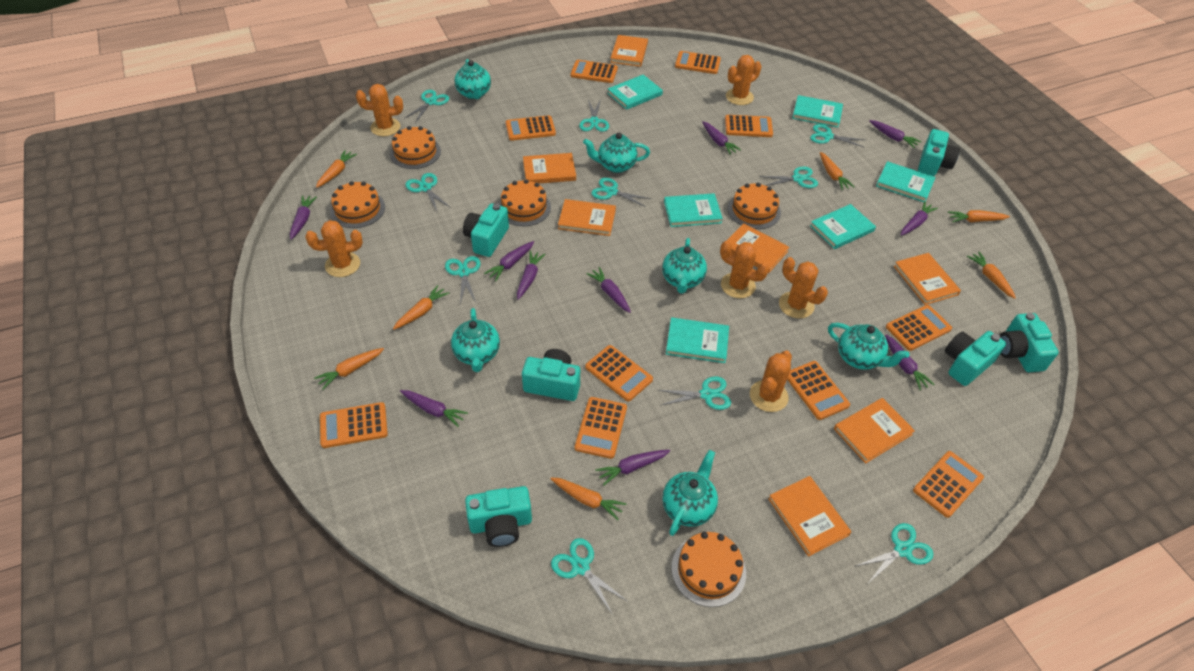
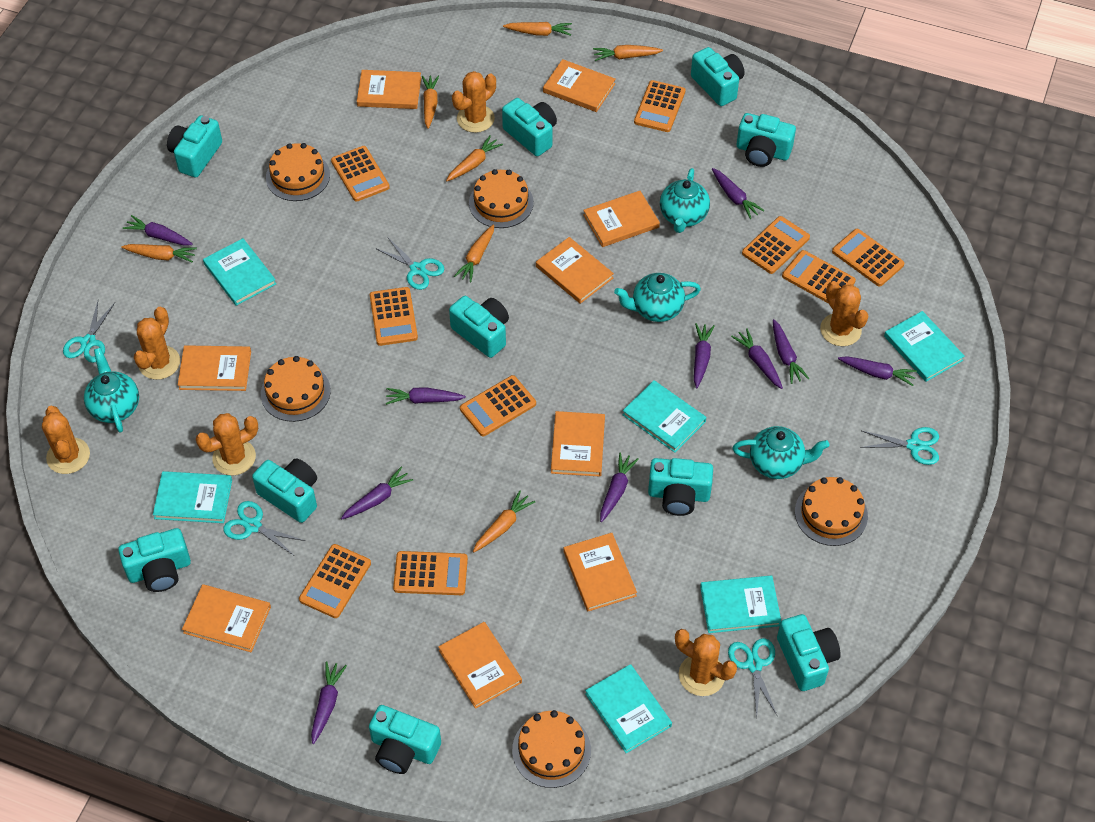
orange book: 7 -> 9
orange calculator: 10 -> 9
turquoise camera: 6 -> 10
turquoise scissors: 10 -> 5
turquoise teapot: 6 -> 4

